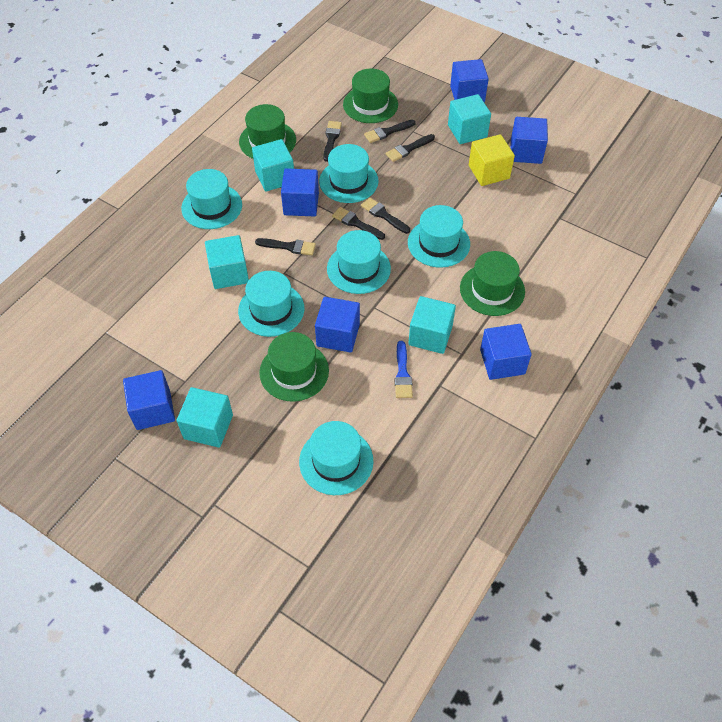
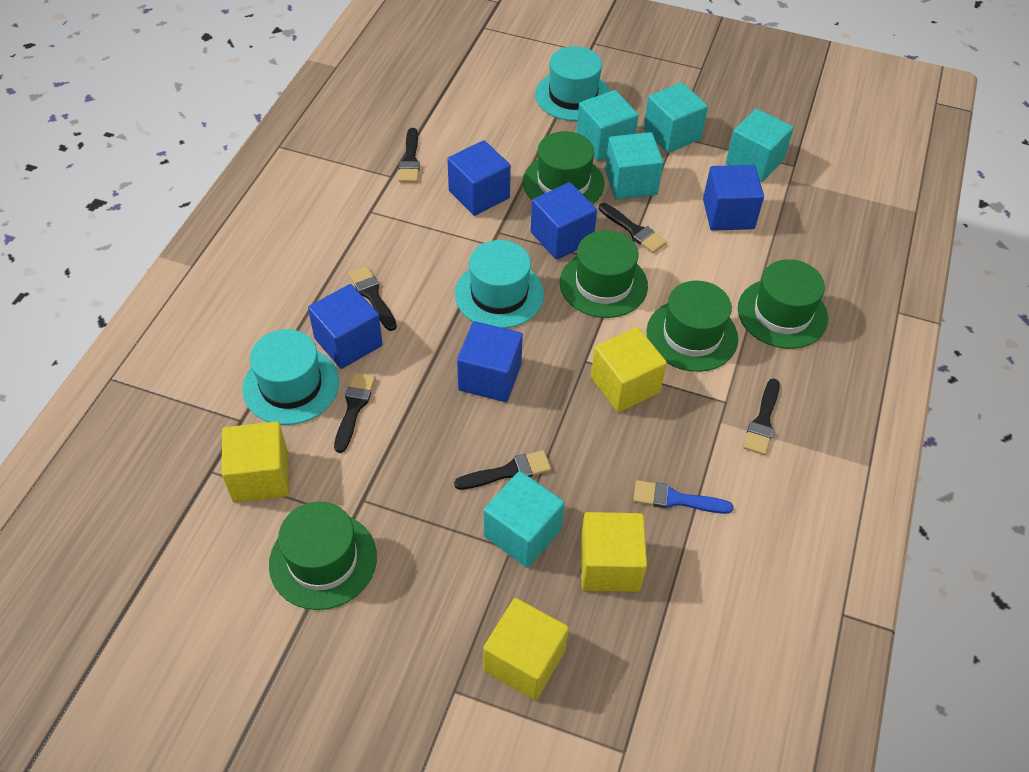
blue cube: 6 -> 5
green hat: 4 -> 5
turquoise hat: 6 -> 3
yellow cube: 1 -> 4

